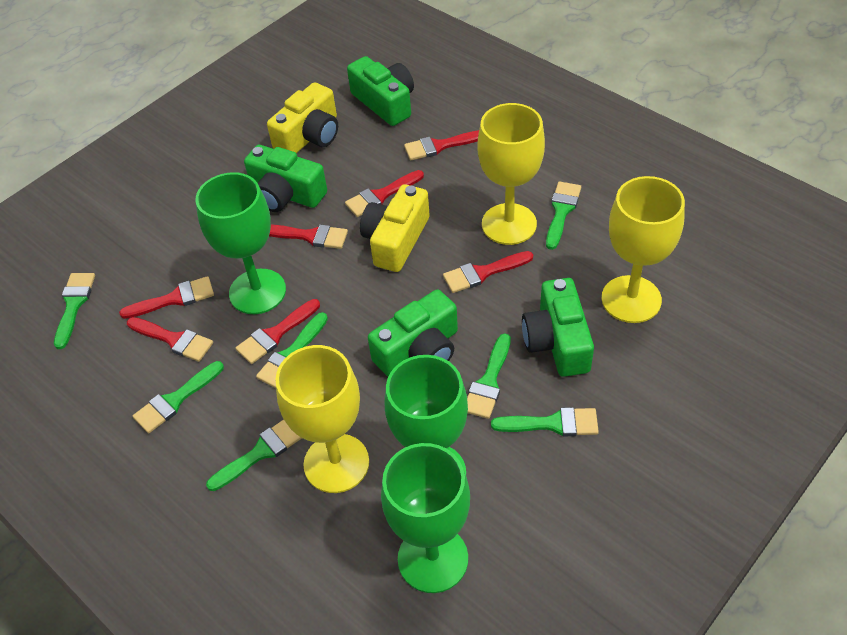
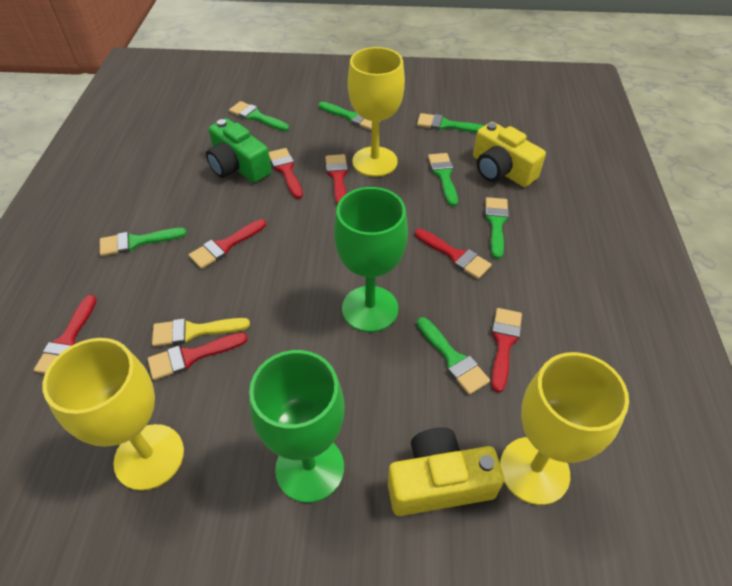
green camera: 4 -> 1
green goblet: 3 -> 2
yellow brush: 0 -> 1

